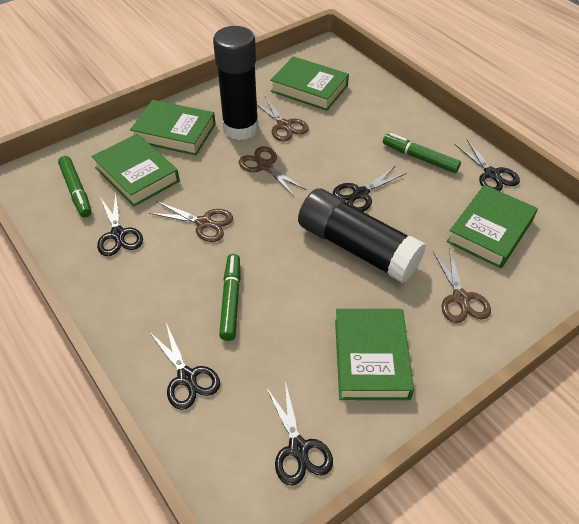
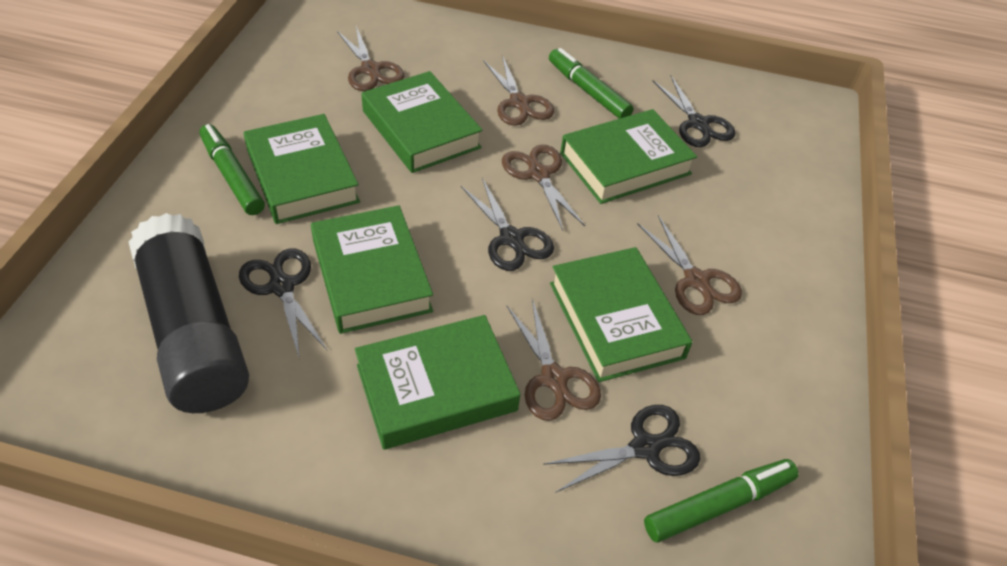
black glue stick: 2 -> 1
black scissors: 5 -> 4
brown scissors: 4 -> 5
green book: 5 -> 6

